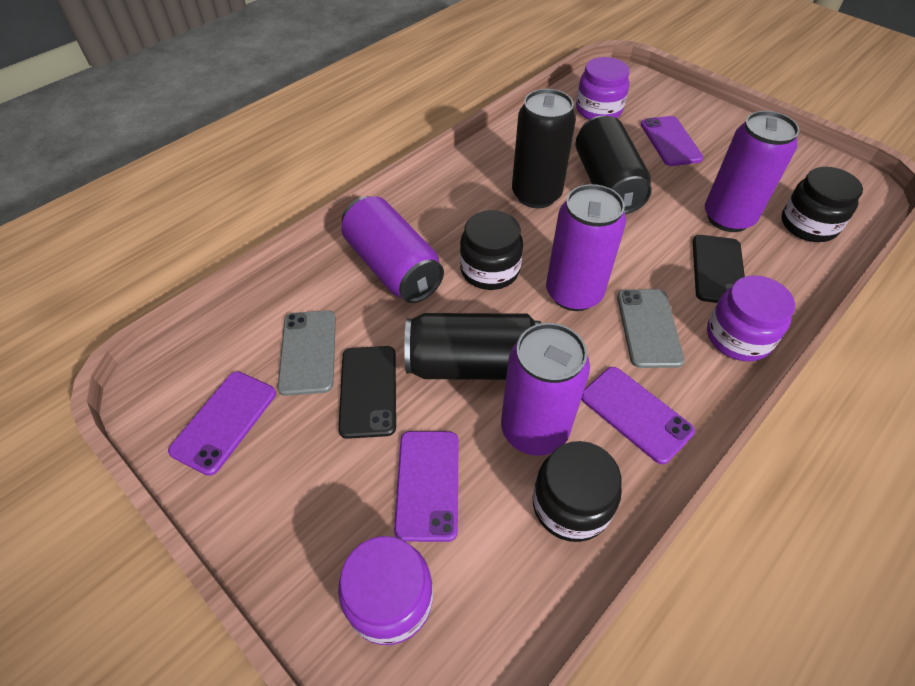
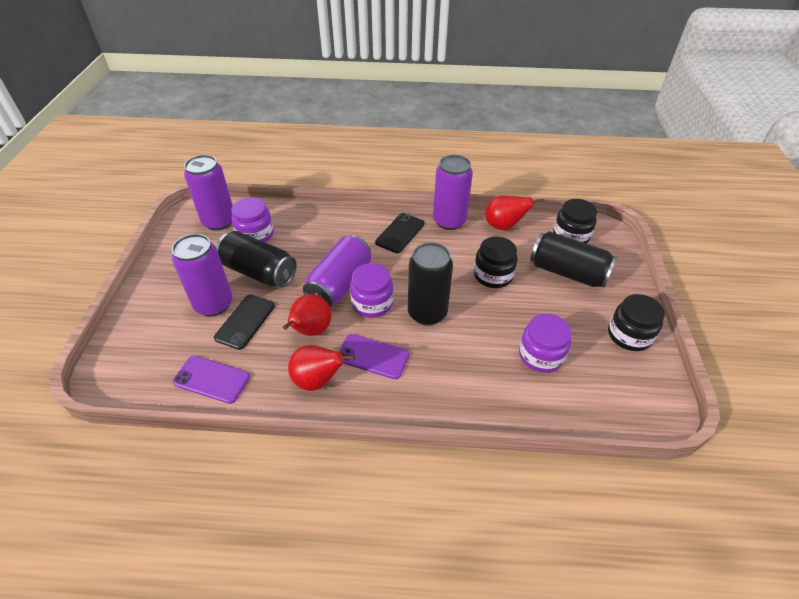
grey phone: 2 -> 0
purple phone: 4 -> 2
red pear: 0 -> 3

